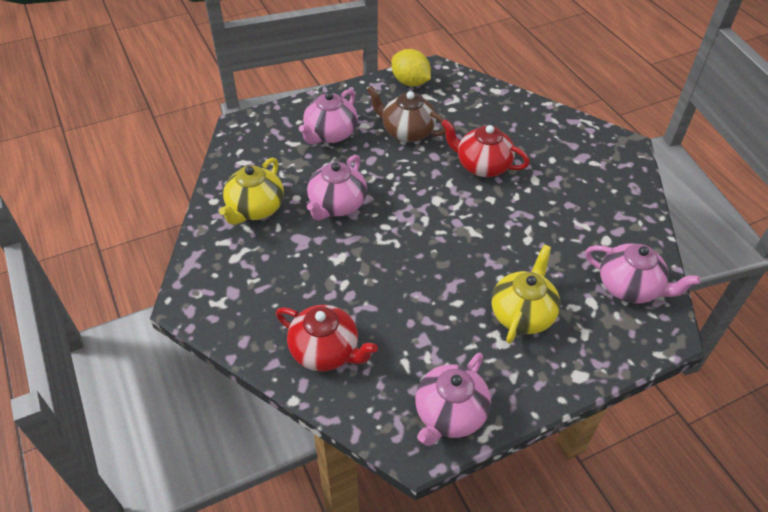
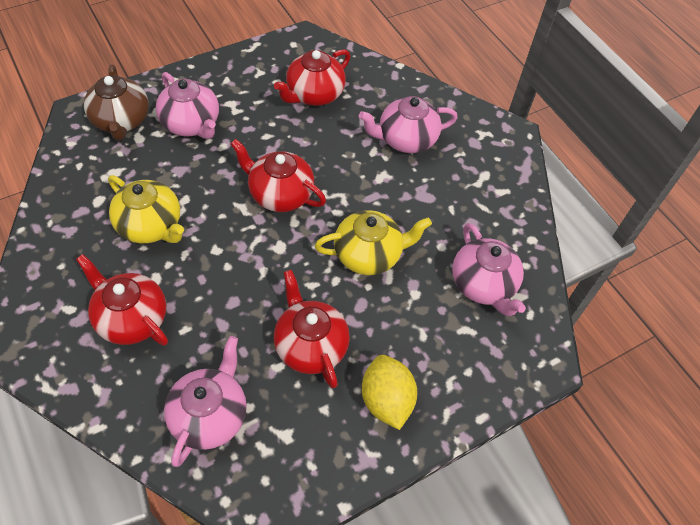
red teapot: 2 -> 4

